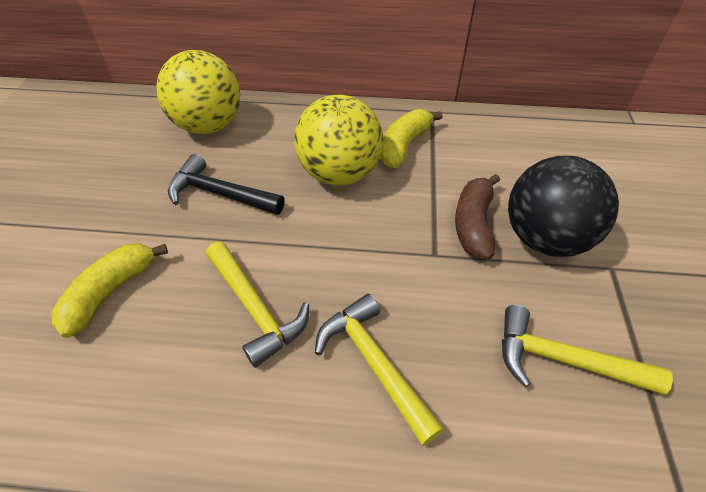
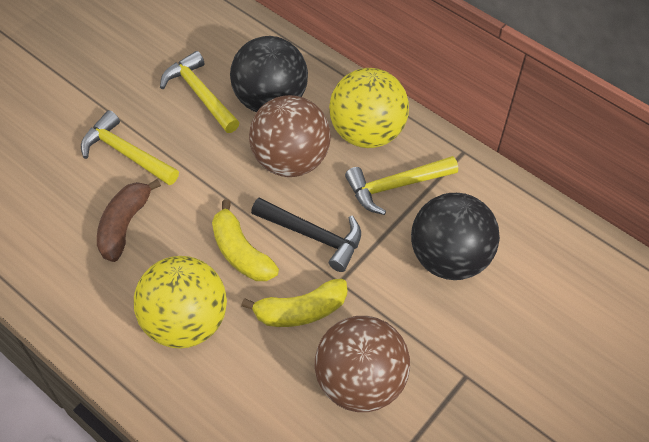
black ball: 1 -> 2
brown ball: 0 -> 2

